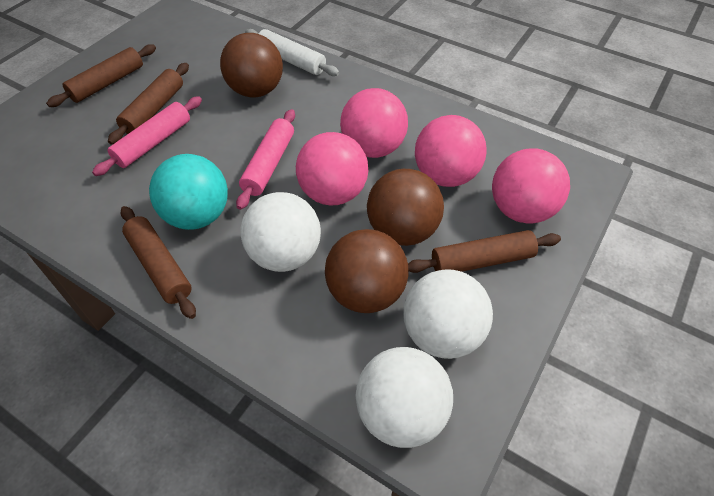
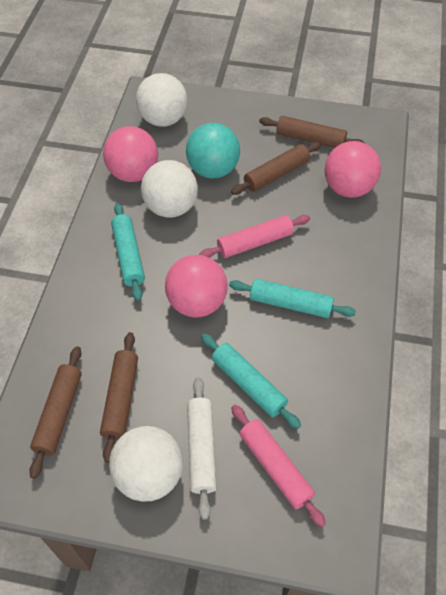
brown ball: 3 -> 0
pink ball: 4 -> 3
turquoise rolling pin: 0 -> 3

